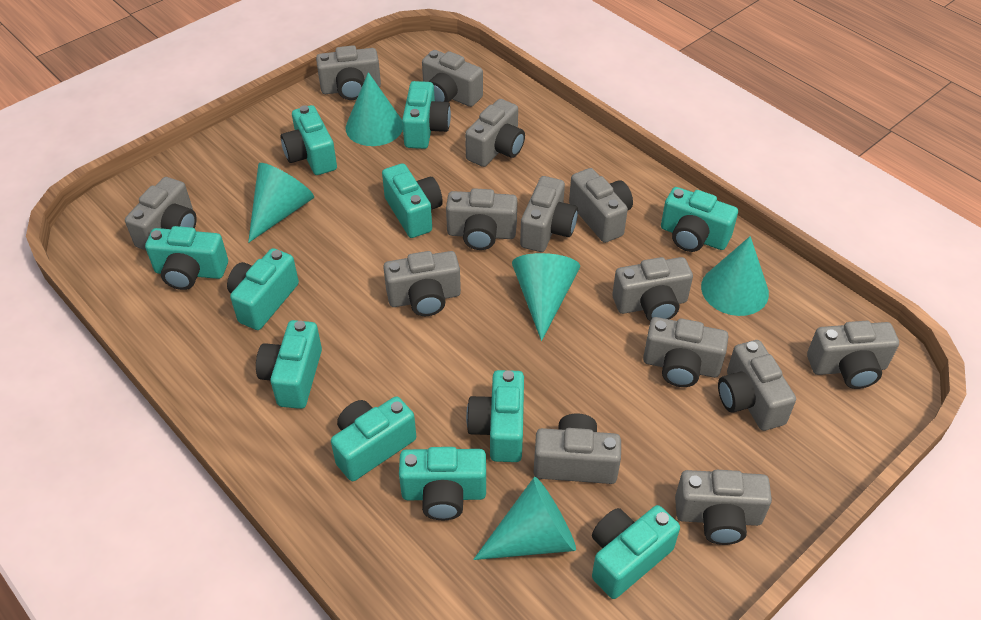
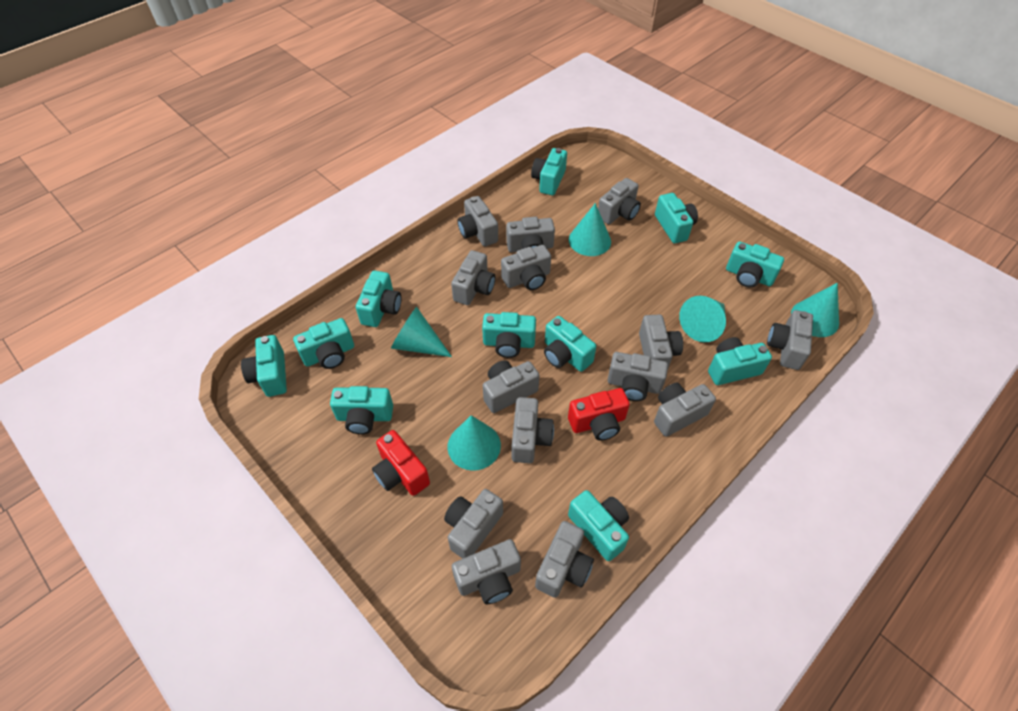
red camera: 0 -> 2

